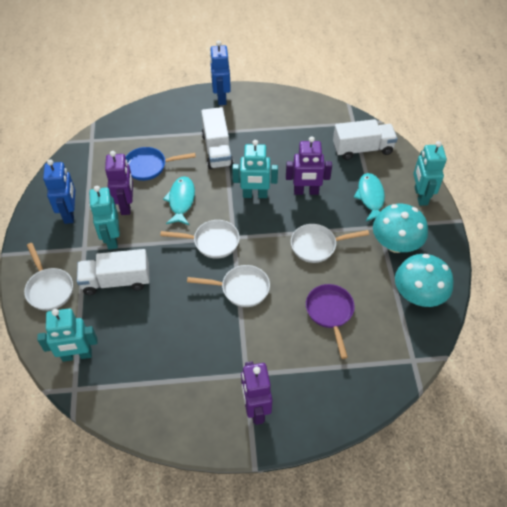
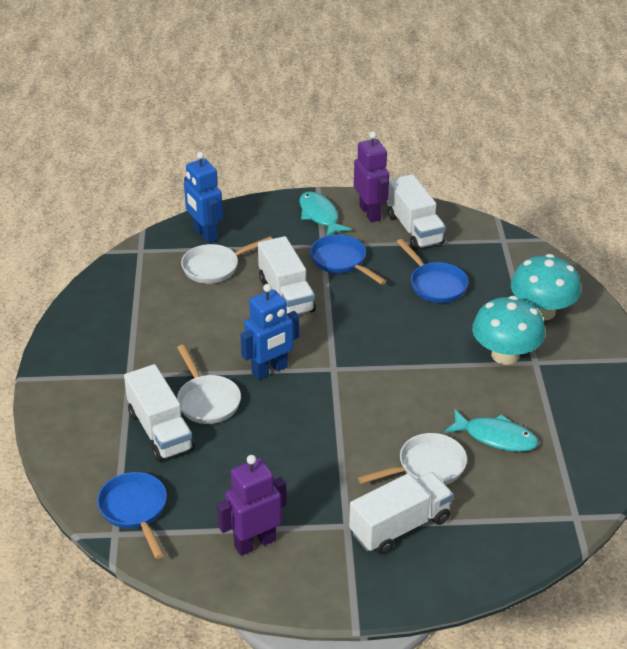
blue pan: 1 -> 3
purple pan: 1 -> 0
purple robot: 3 -> 2
turquoise robot: 4 -> 0
white pan: 4 -> 3
white truck: 3 -> 4

